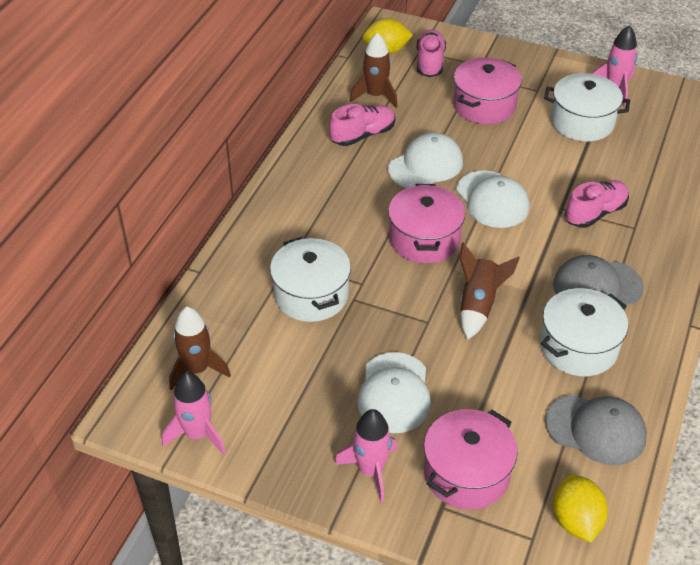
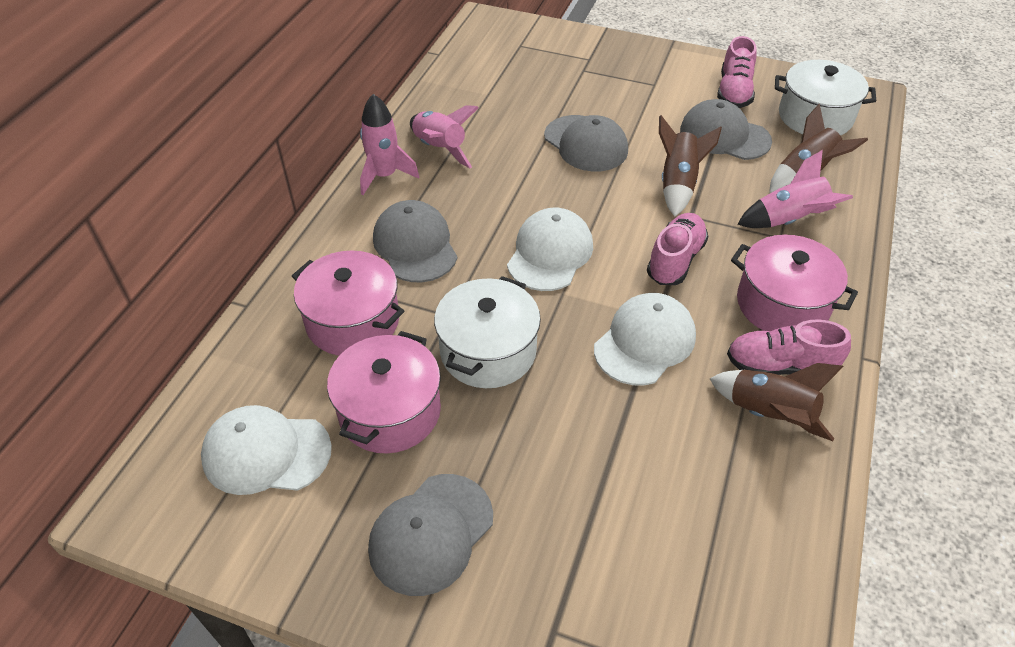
grey cap: 2 -> 4
white pot: 3 -> 2
yellow lemon: 2 -> 0

